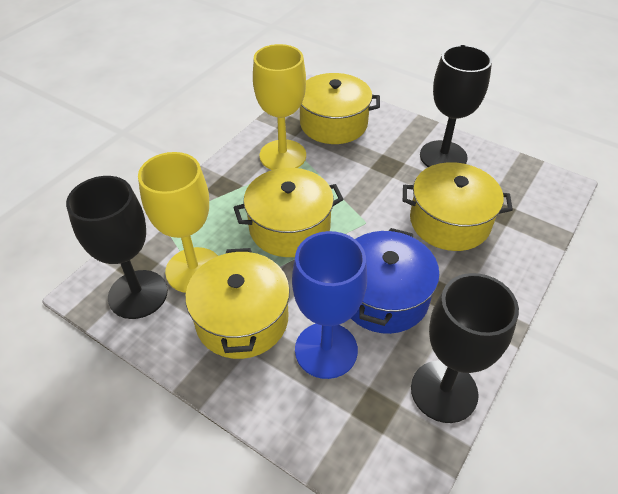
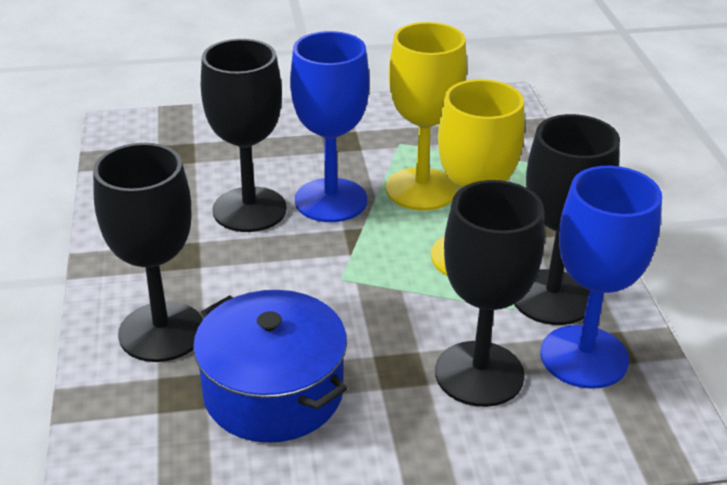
black goblet: 3 -> 4
blue goblet: 1 -> 2
yellow pot: 4 -> 0

